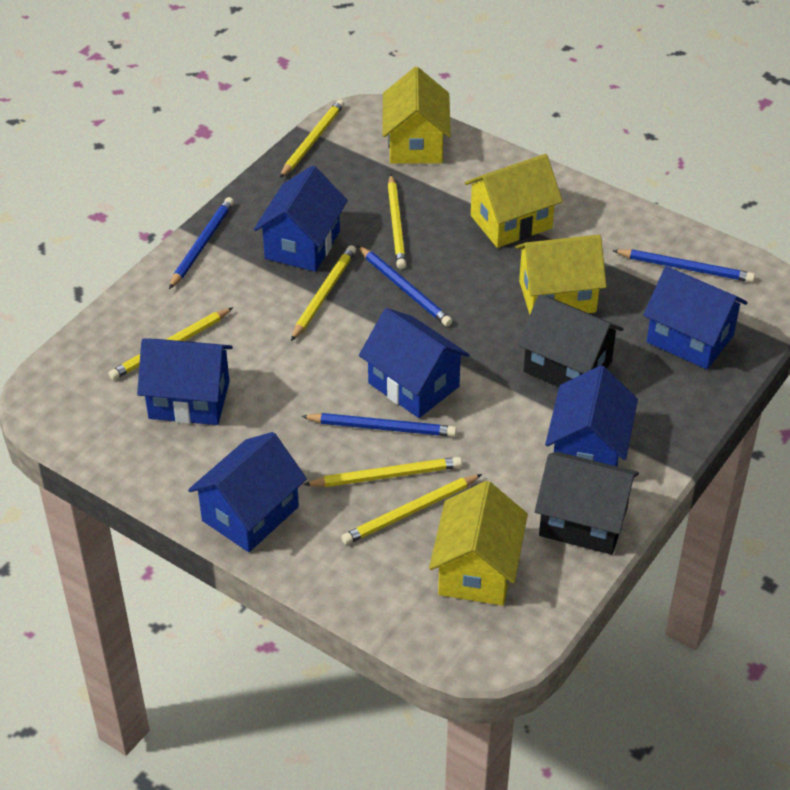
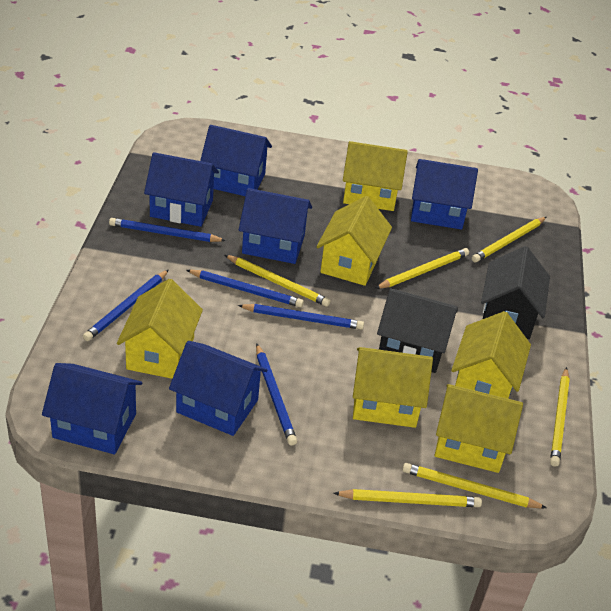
blue pencil: 4 -> 5
yellow house: 4 -> 6

